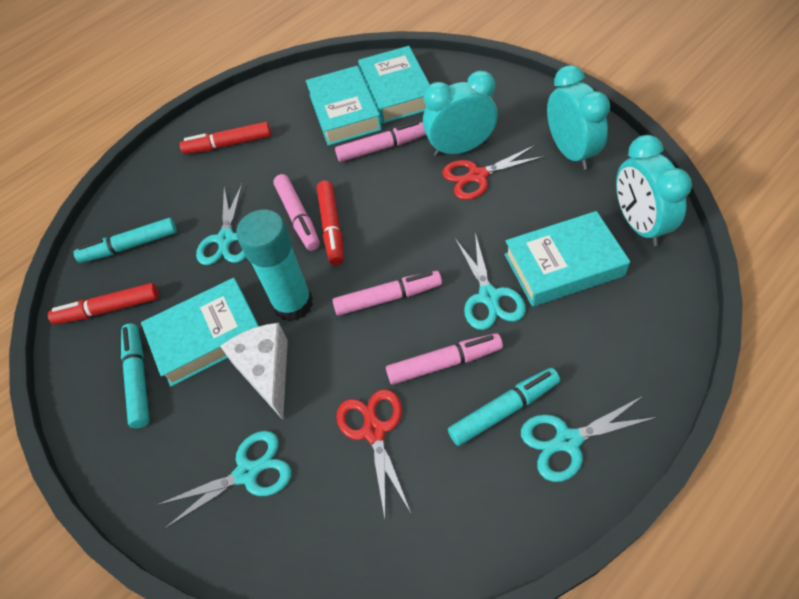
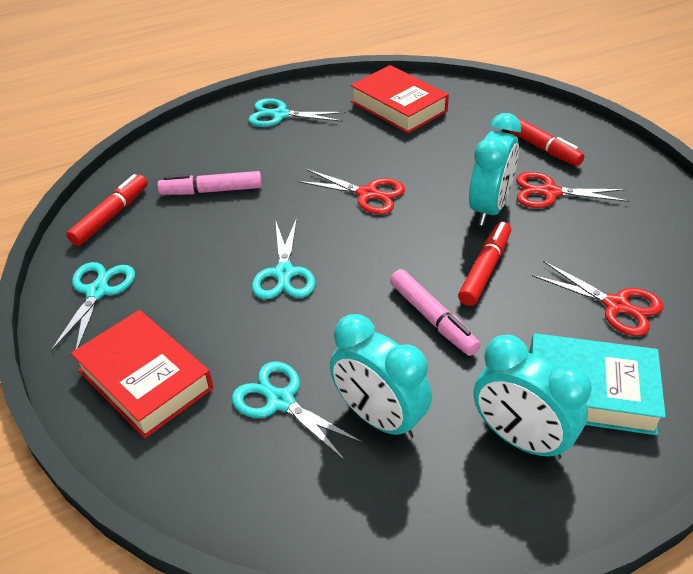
pink marker: 4 -> 2
red book: 0 -> 2
red scissors: 2 -> 3
turquoise book: 4 -> 1
turquoise glue stick: 1 -> 0
turquoise marker: 3 -> 0
white cheese: 1 -> 0

